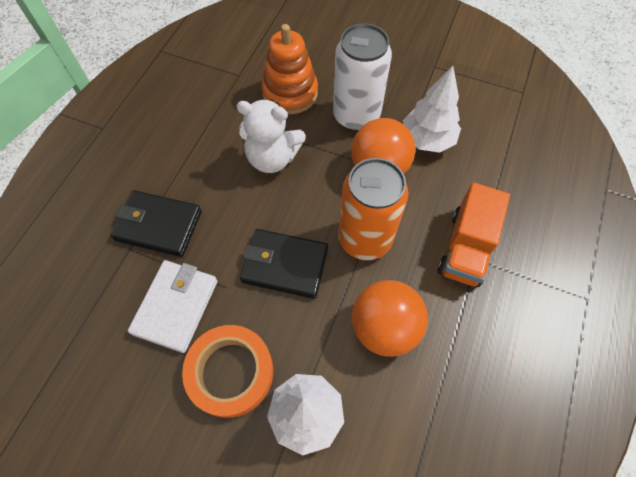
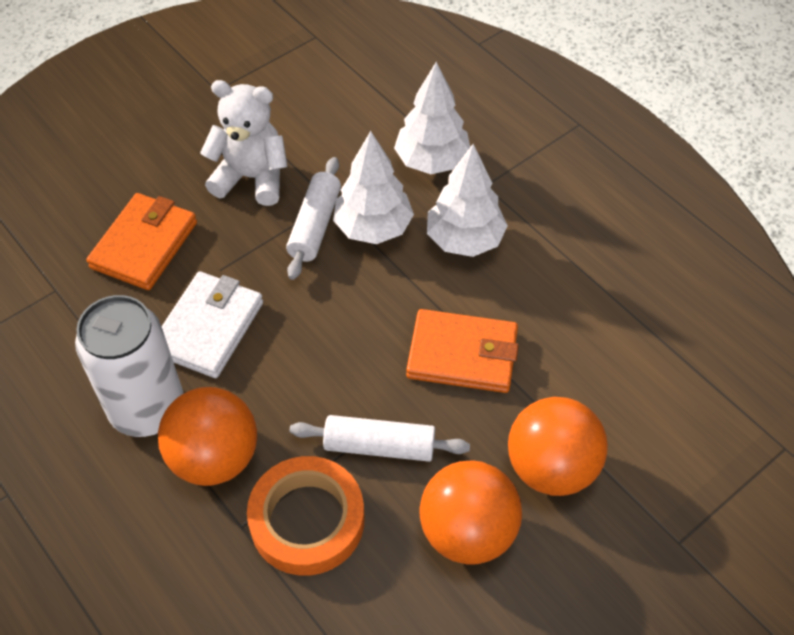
black wallet: 2 -> 0
orange ball: 2 -> 3
orange can: 1 -> 0
orange stacking toy: 1 -> 0
orange truck: 1 -> 0
orange wallet: 0 -> 2
white rolling pin: 0 -> 2
white tree: 2 -> 3

